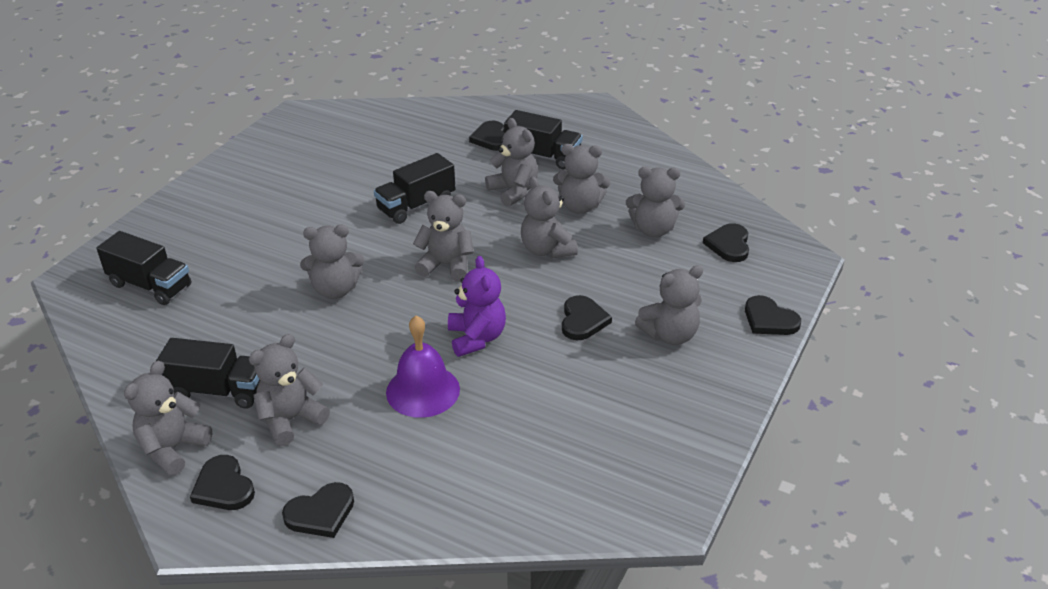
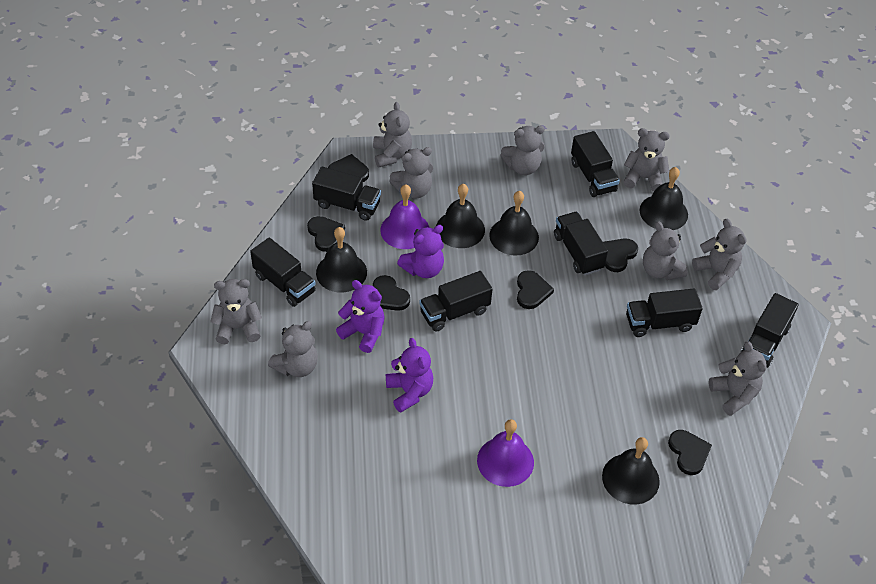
black bell: 0 -> 5
black truck: 4 -> 7
purple bell: 1 -> 2
purple teddy bear: 1 -> 3

